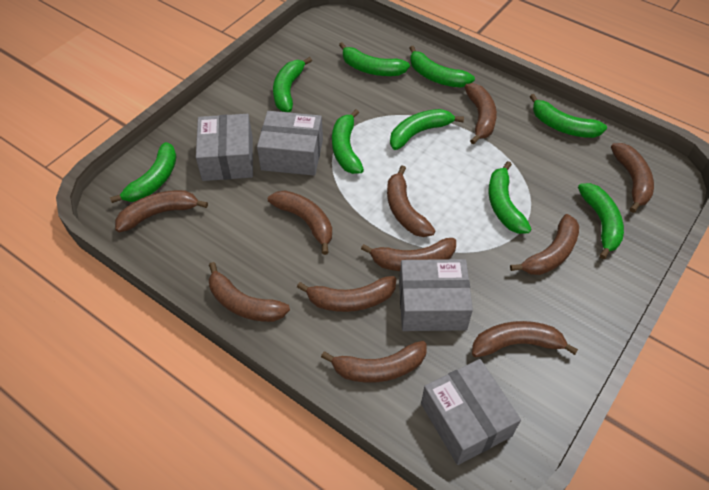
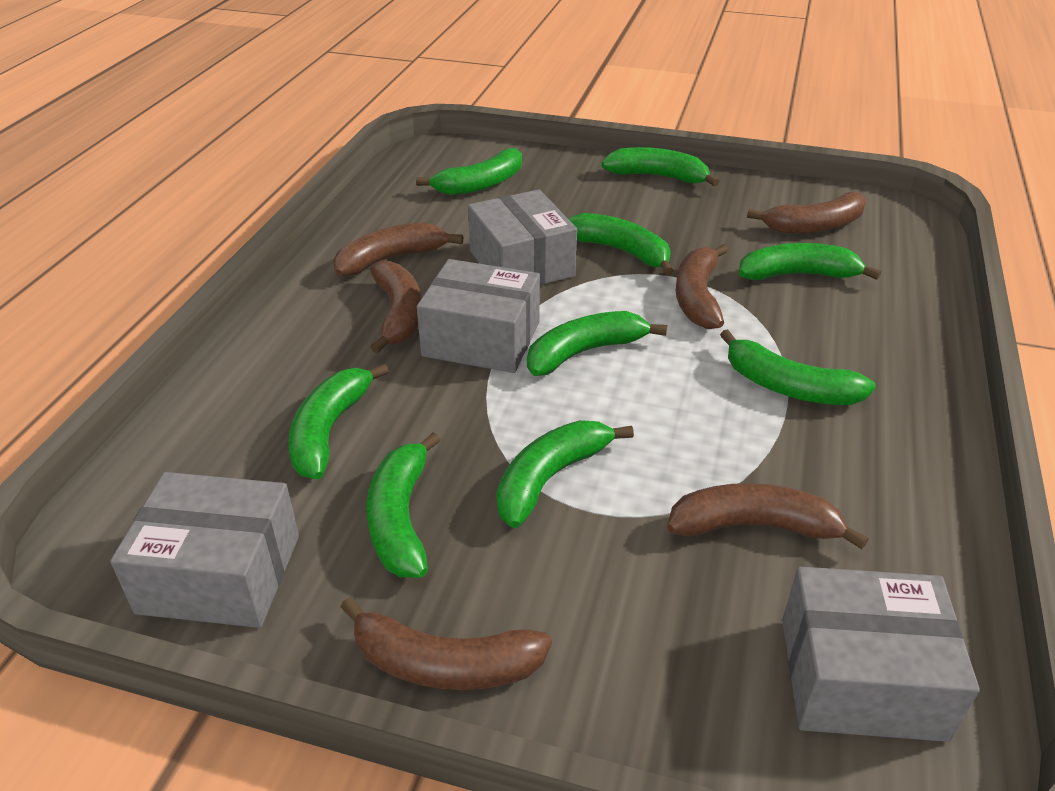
brown banana: 11 -> 6

